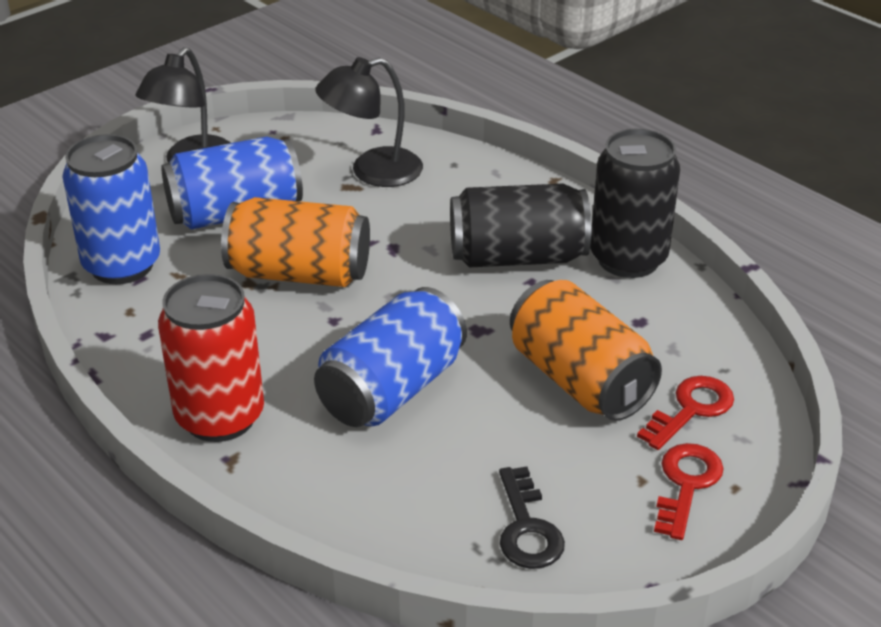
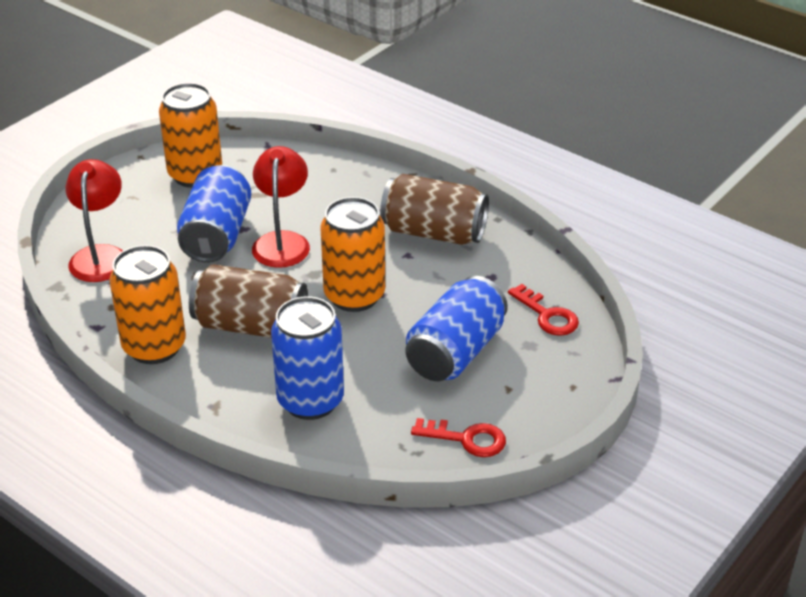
black can: 2 -> 0
black key: 1 -> 0
black lamp: 2 -> 0
brown can: 0 -> 2
orange can: 2 -> 3
red can: 1 -> 0
red lamp: 0 -> 2

